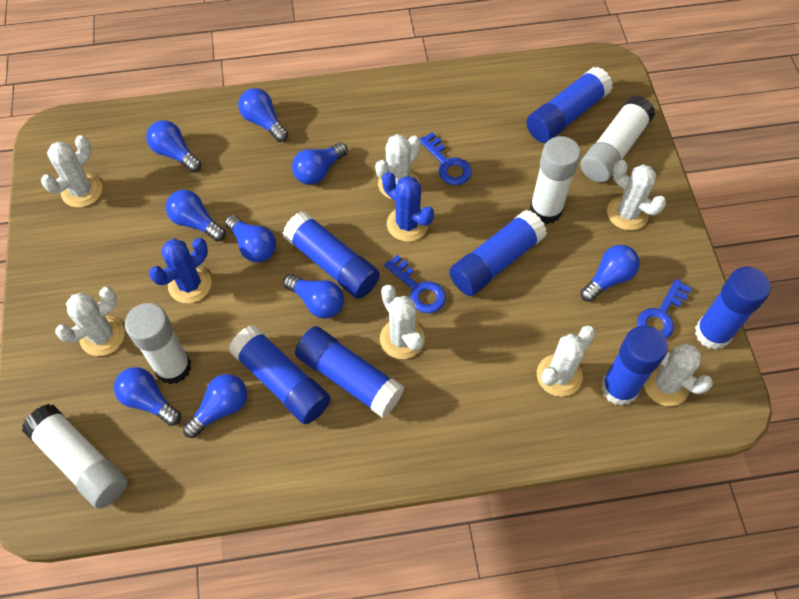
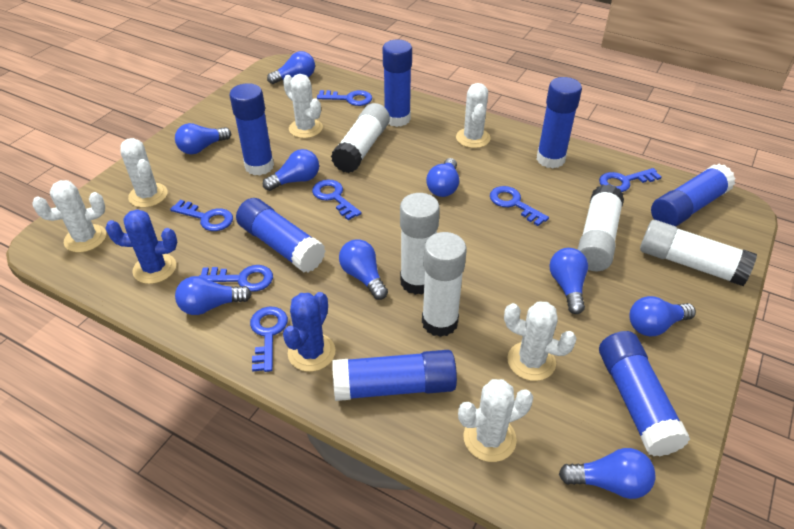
blue key: 3 -> 7
white cactus: 7 -> 6
white glue stick: 4 -> 5

